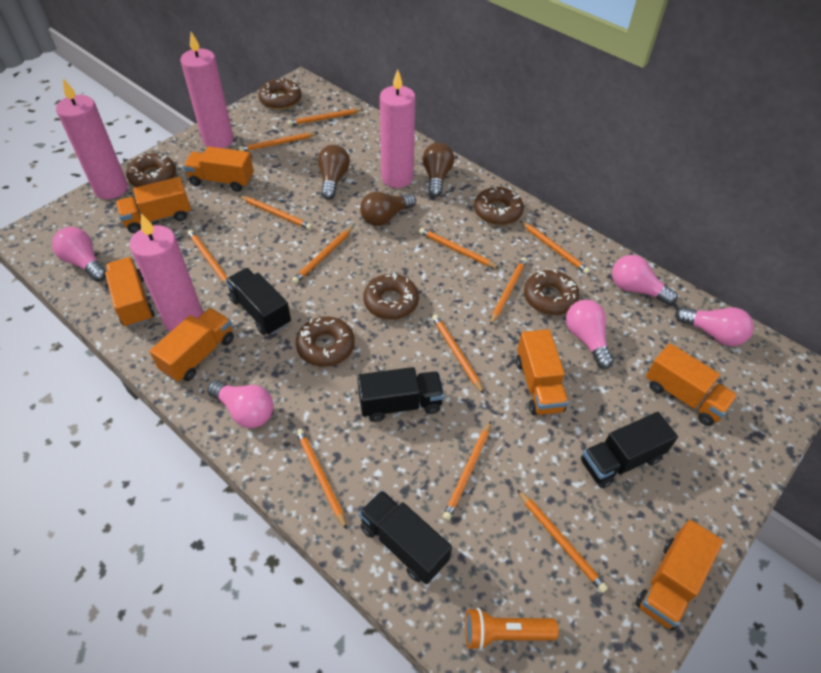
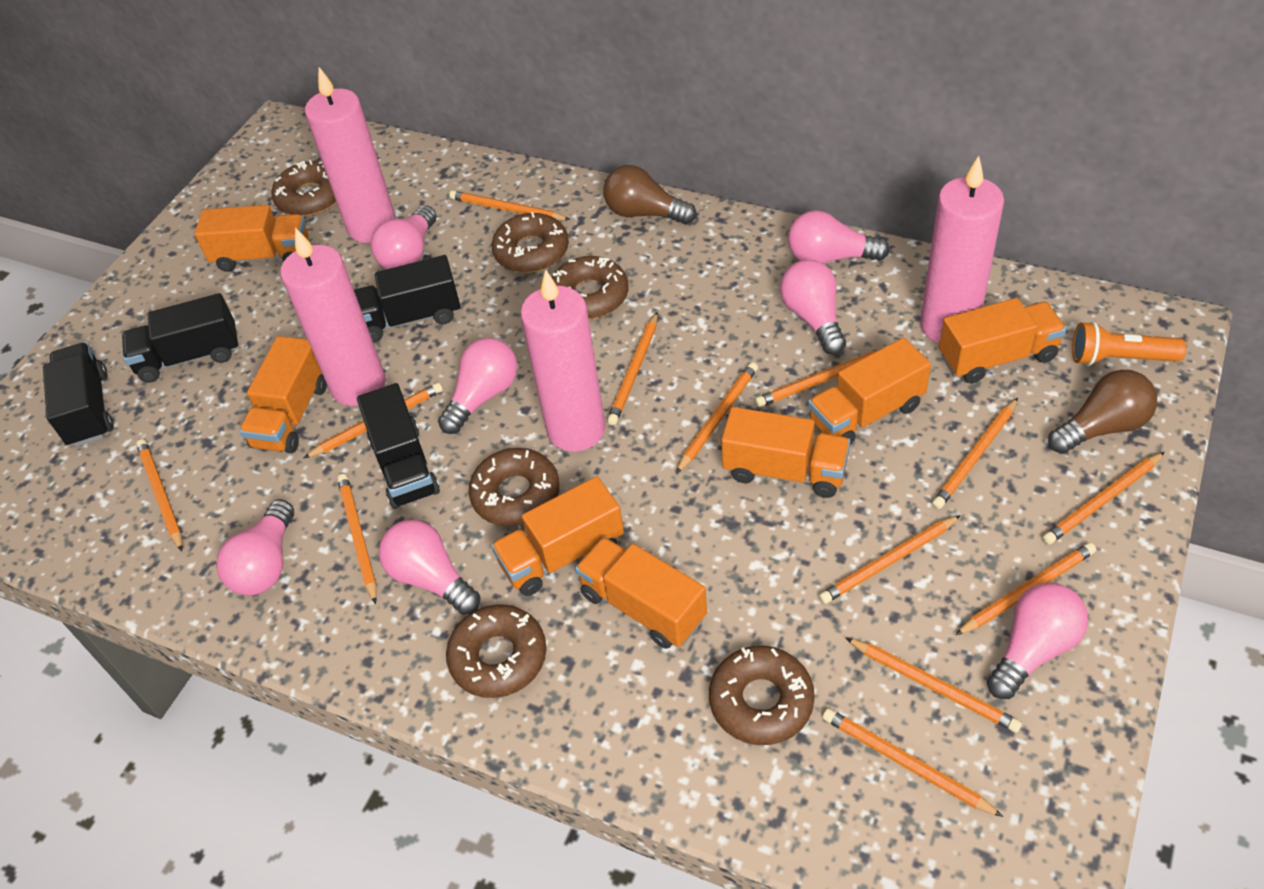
brown light bulb: 3 -> 2
orange pencil: 12 -> 13
pink light bulb: 5 -> 7

